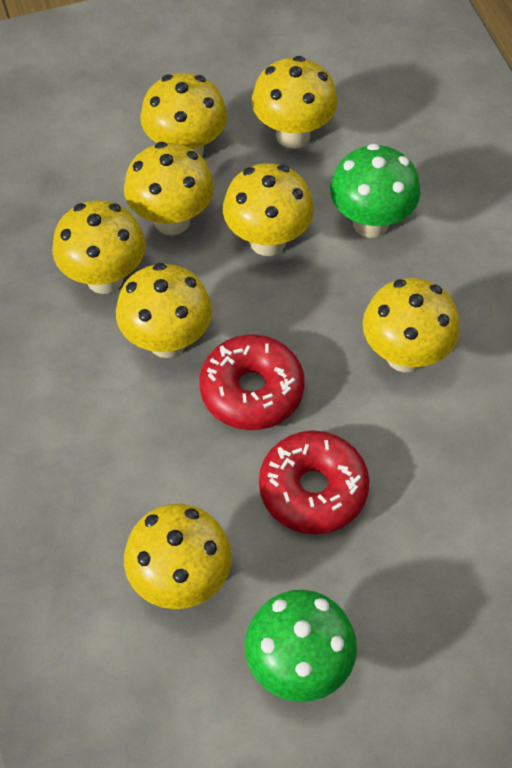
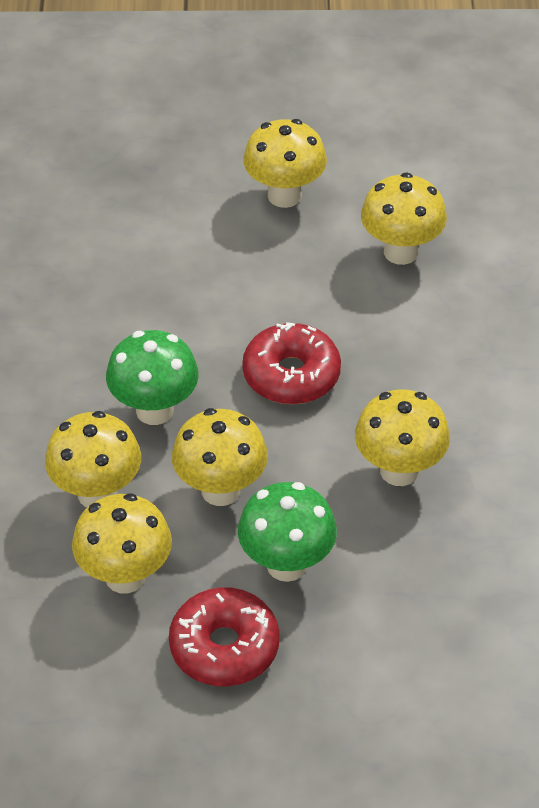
yellow mushroom: 8 -> 6

